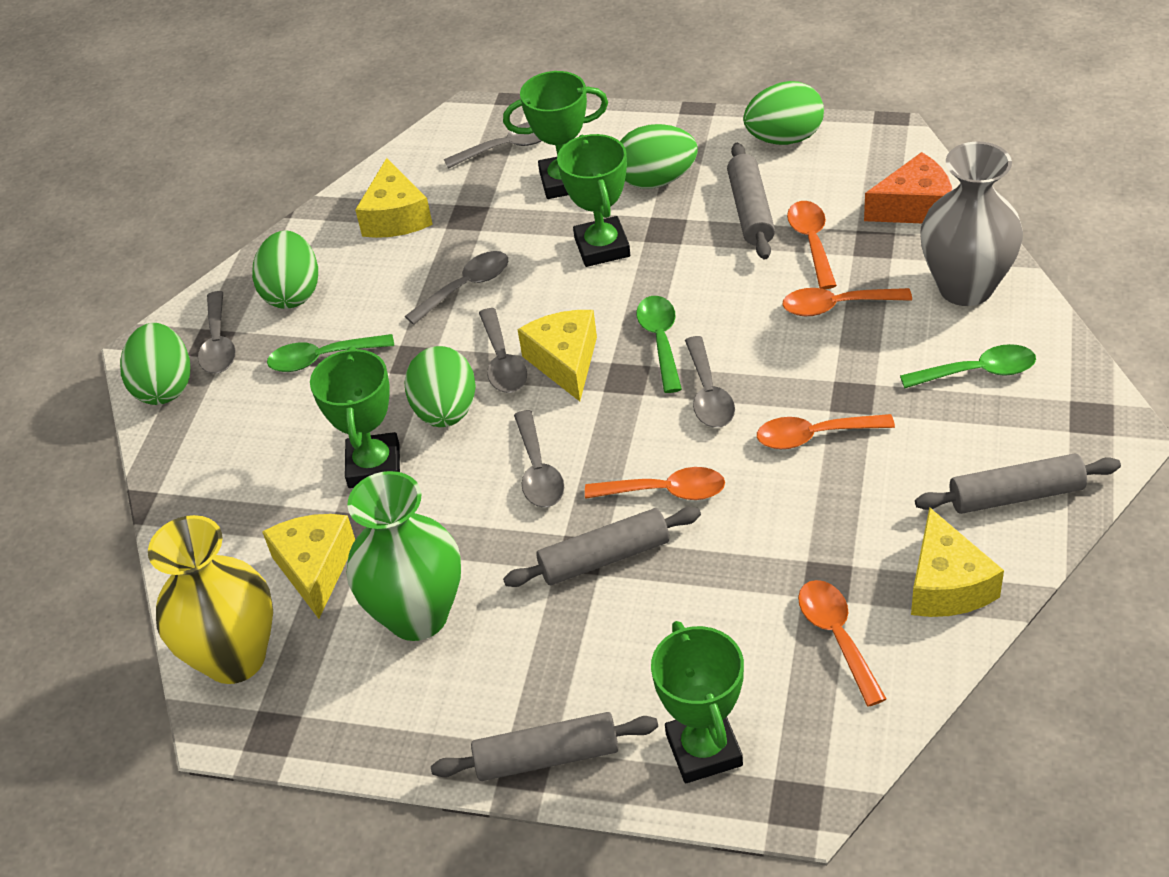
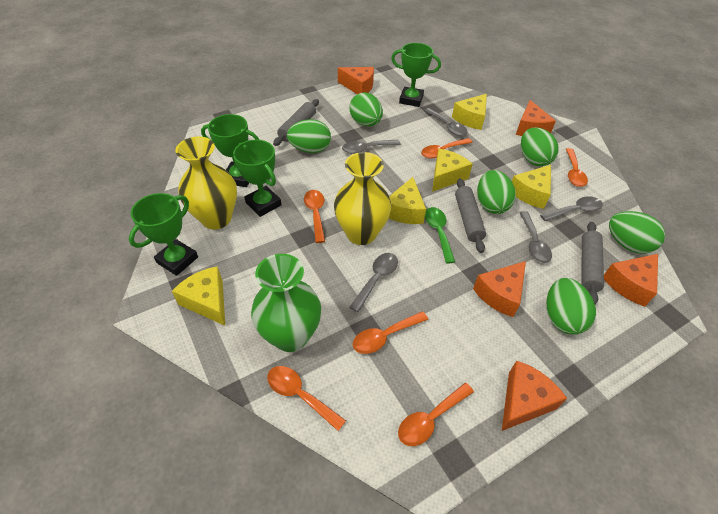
green egg: 5 -> 6
green spoon: 3 -> 1
grey rolling pin: 4 -> 3
grey spoon: 6 -> 5
grey vase: 1 -> 0
orange cheese: 1 -> 5
orange spoon: 5 -> 6
yellow cheese: 4 -> 5
yellow vase: 1 -> 2

